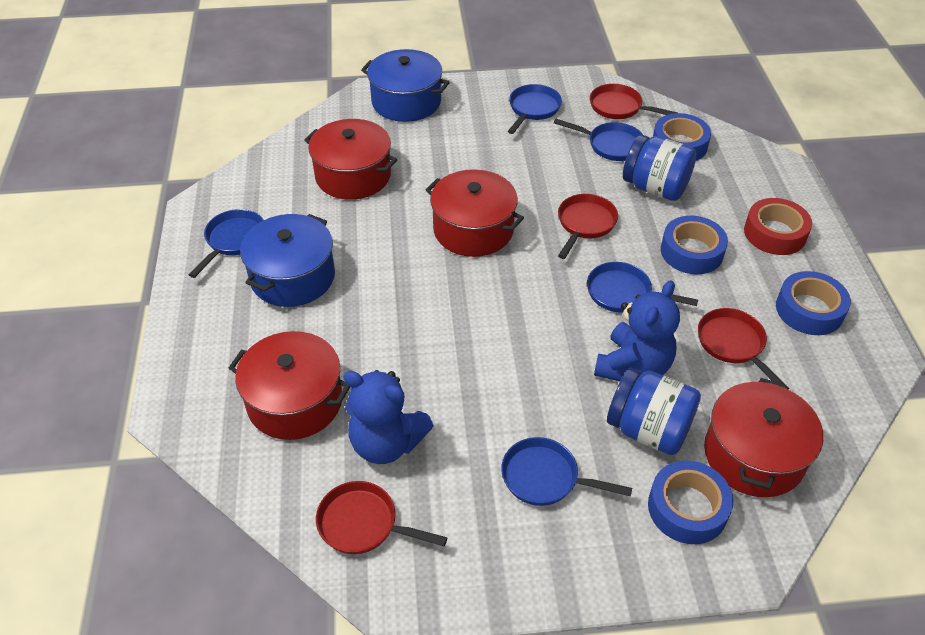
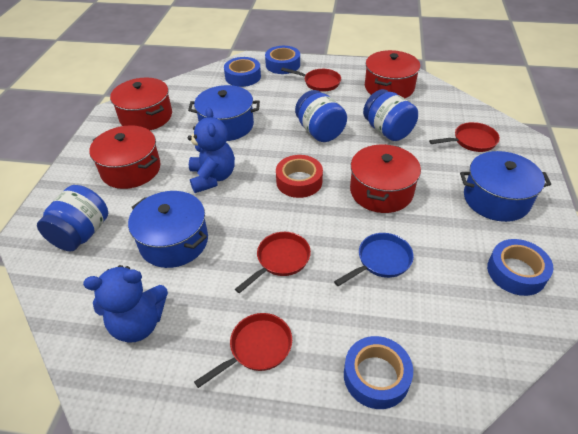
blue jar: 2 -> 3
blue pan: 5 -> 1
blue pot: 2 -> 3

